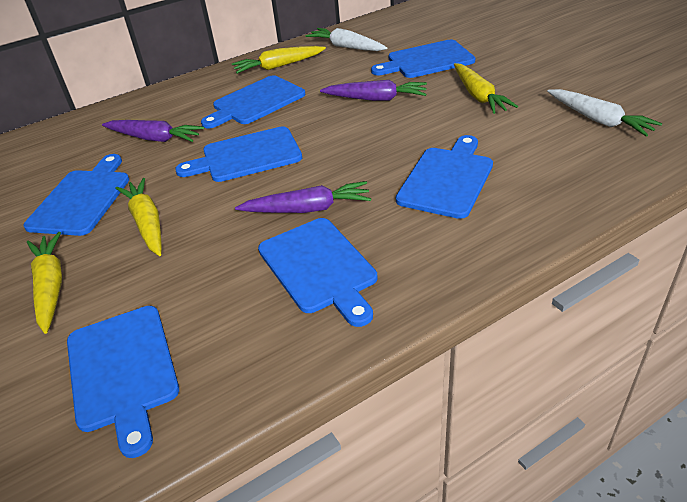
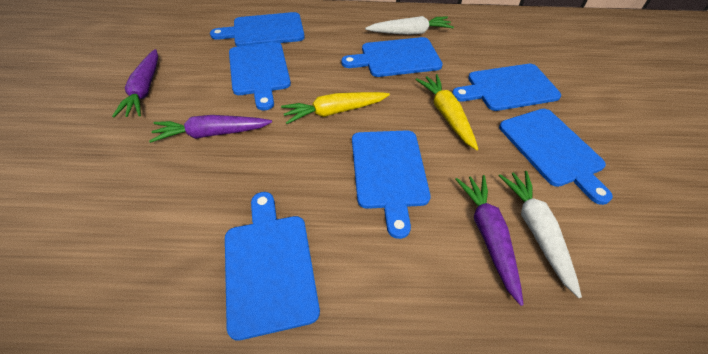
yellow carrot: 4 -> 2

